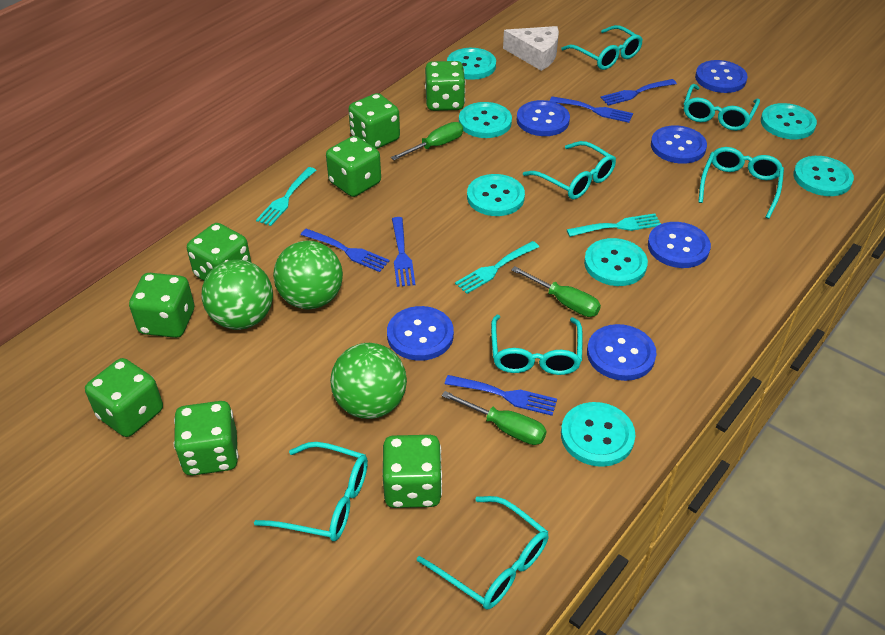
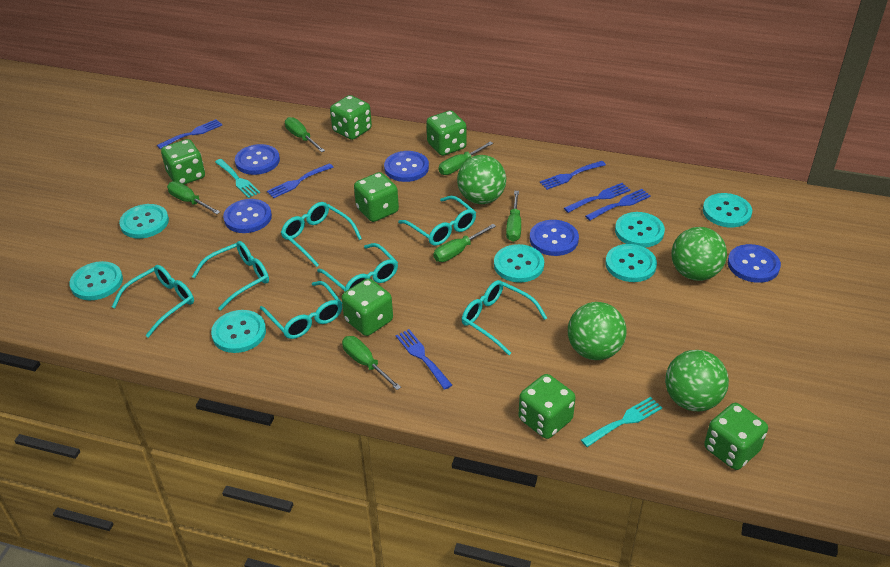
blue button: 6 -> 5
blue fork: 5 -> 6
green ball: 3 -> 4
green dice: 8 -> 7
green screwdriver: 3 -> 6
turquoise fork: 3 -> 2
white cheese: 1 -> 0

